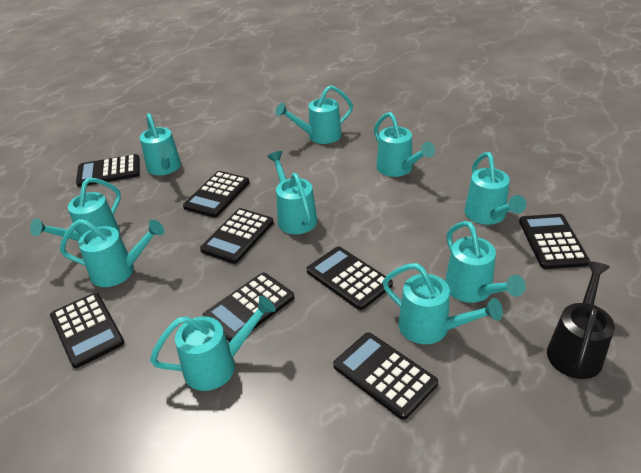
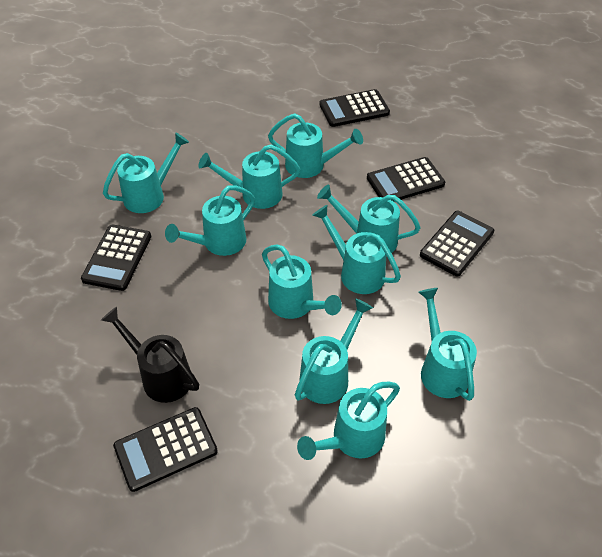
black calculator: 8 -> 5

